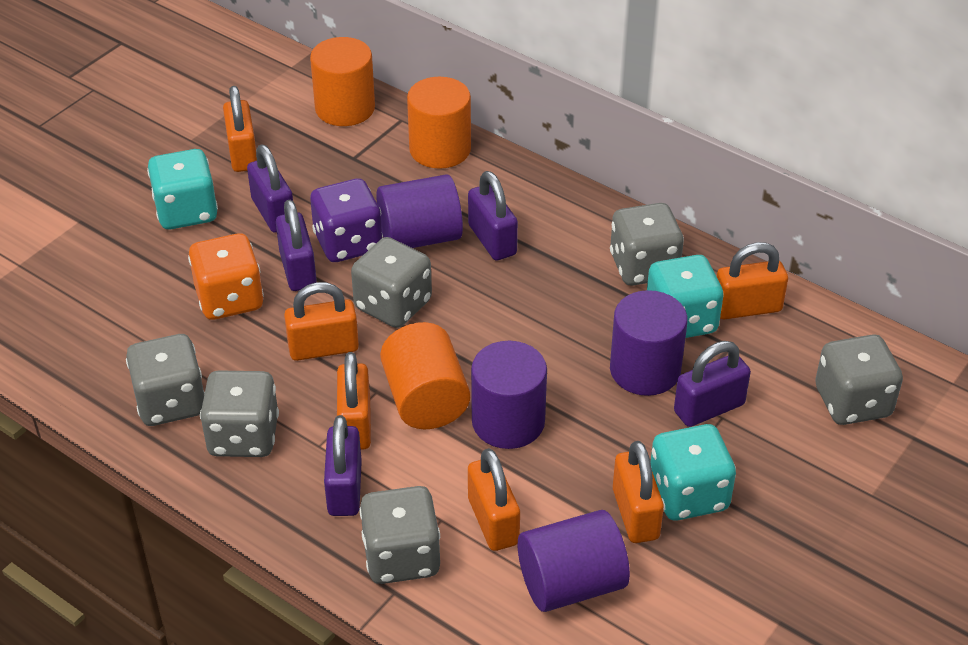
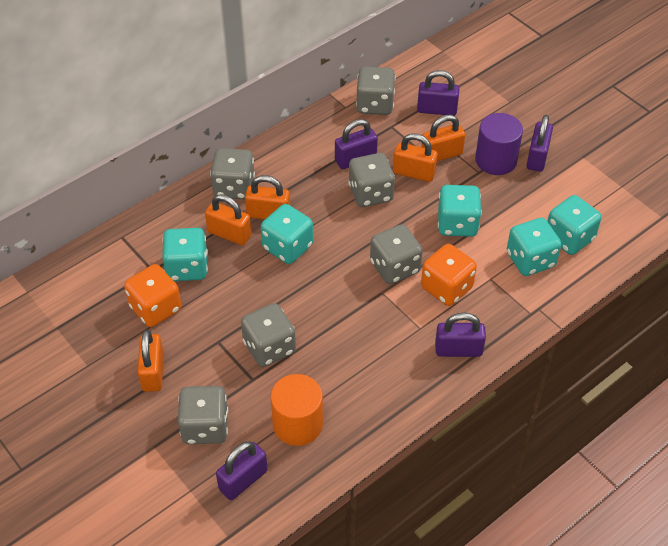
orange cylinder: 3 -> 1
orange dice: 1 -> 2
orange padlock: 6 -> 5
purple cylinder: 4 -> 1
purple dice: 1 -> 0
turquoise dice: 3 -> 5

